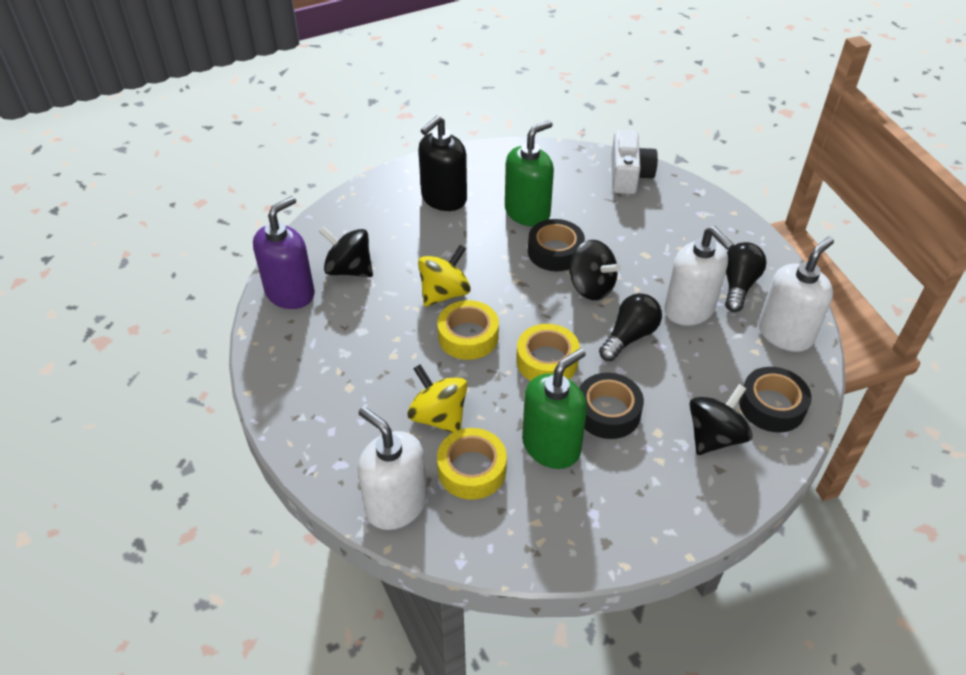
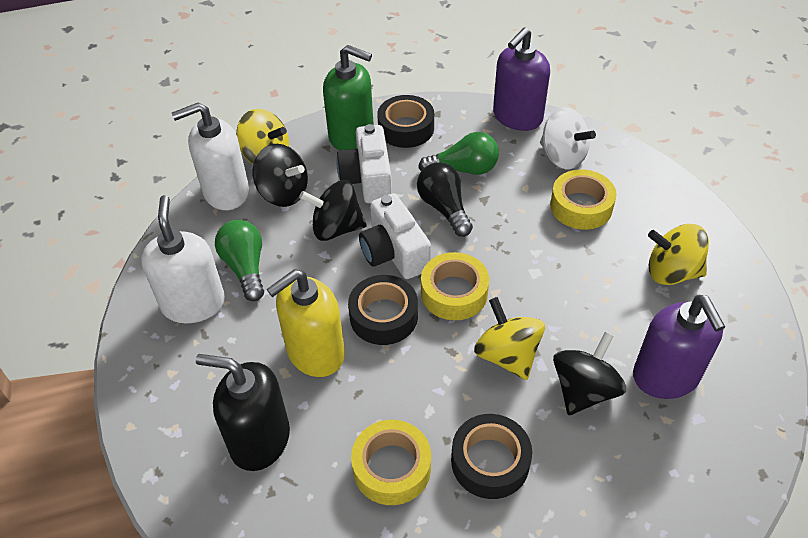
black light bulb: 2 -> 1
green light bulb: 0 -> 2
green soap dispenser: 2 -> 1
purple soap dispenser: 1 -> 2
white camera: 1 -> 2
white soap dispenser: 3 -> 2
white spinning top: 0 -> 1
yellow soap dispenser: 0 -> 1
yellow spinning top: 2 -> 3

